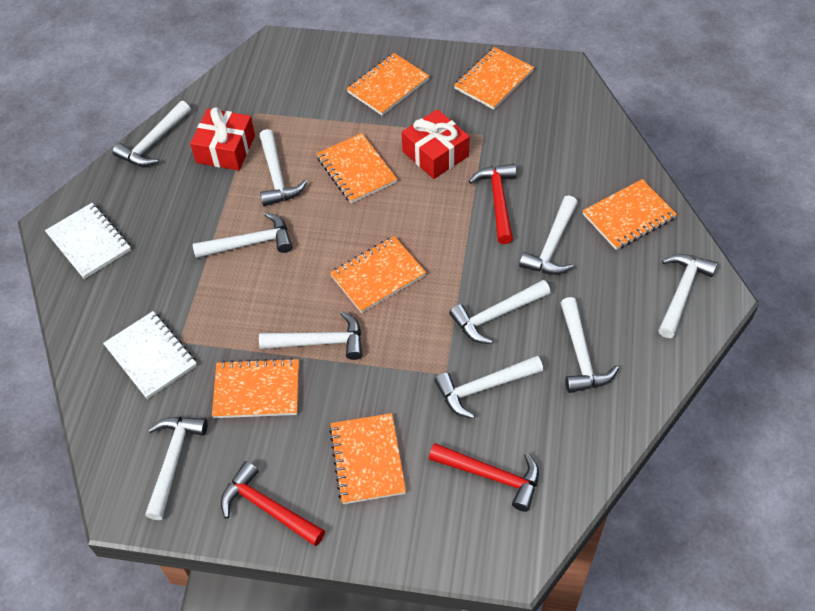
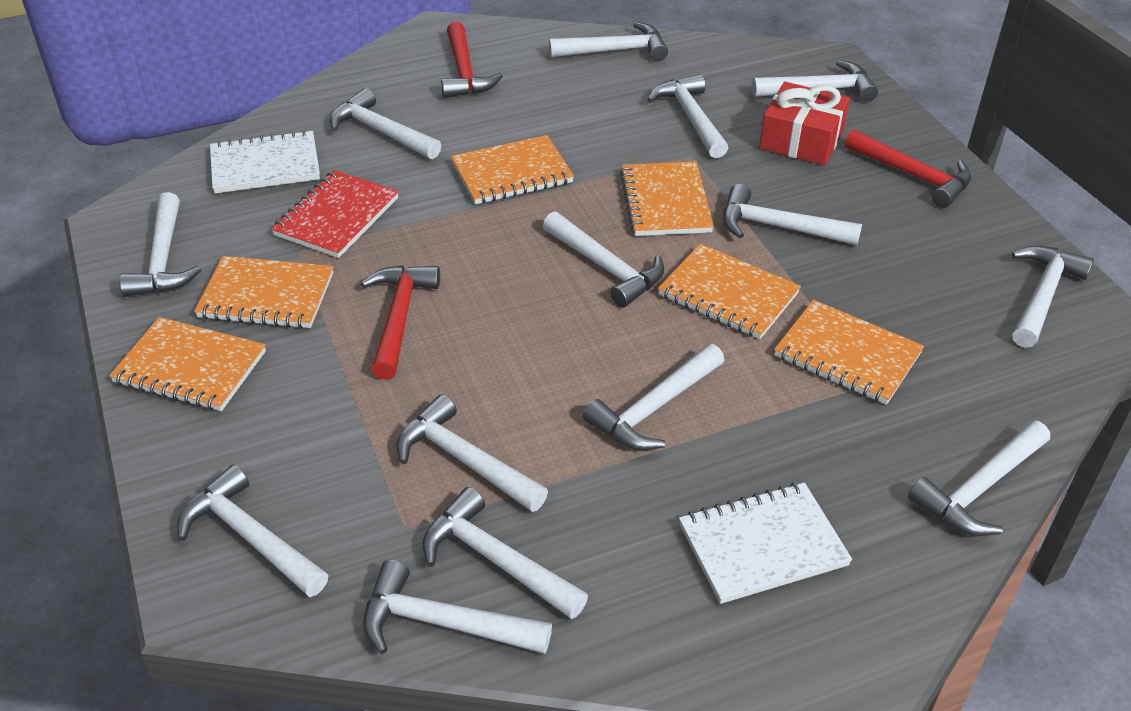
orange notebook: 7 -> 6
red gift: 2 -> 1
red notebook: 0 -> 1
white hammer: 10 -> 14

